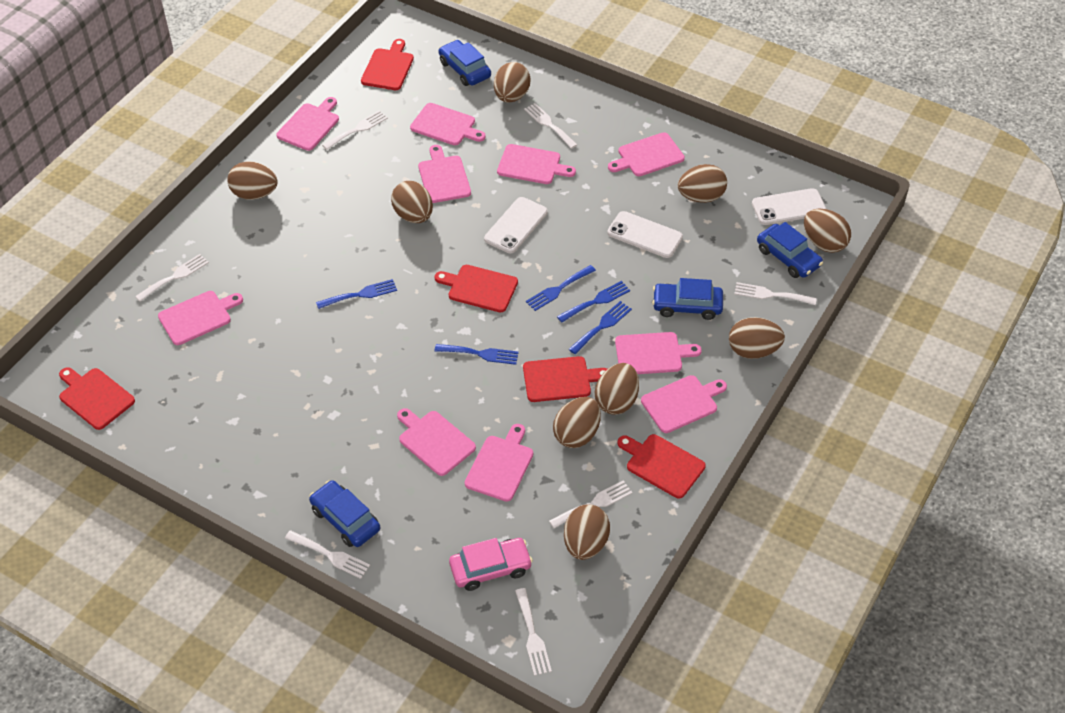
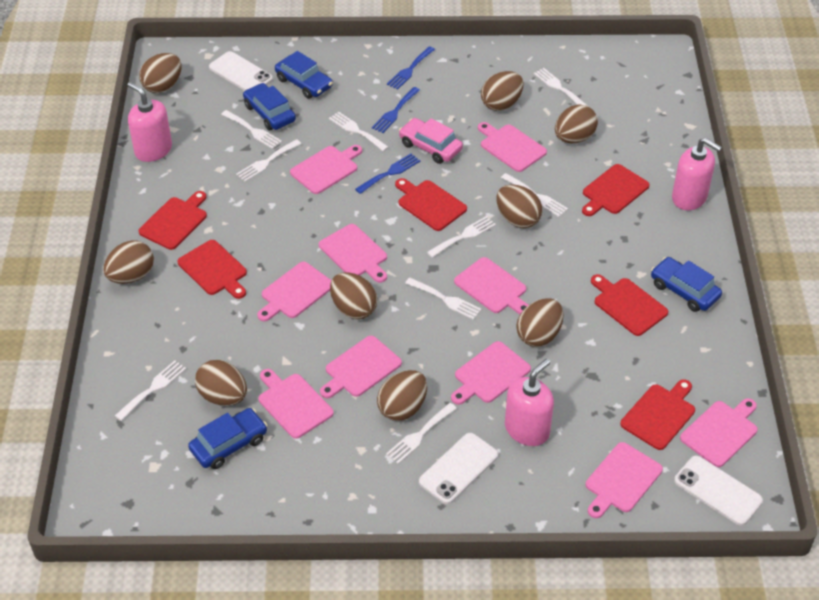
blue fork: 5 -> 3
pink soap dispenser: 0 -> 3
red cutting board: 5 -> 6
white fork: 7 -> 9

